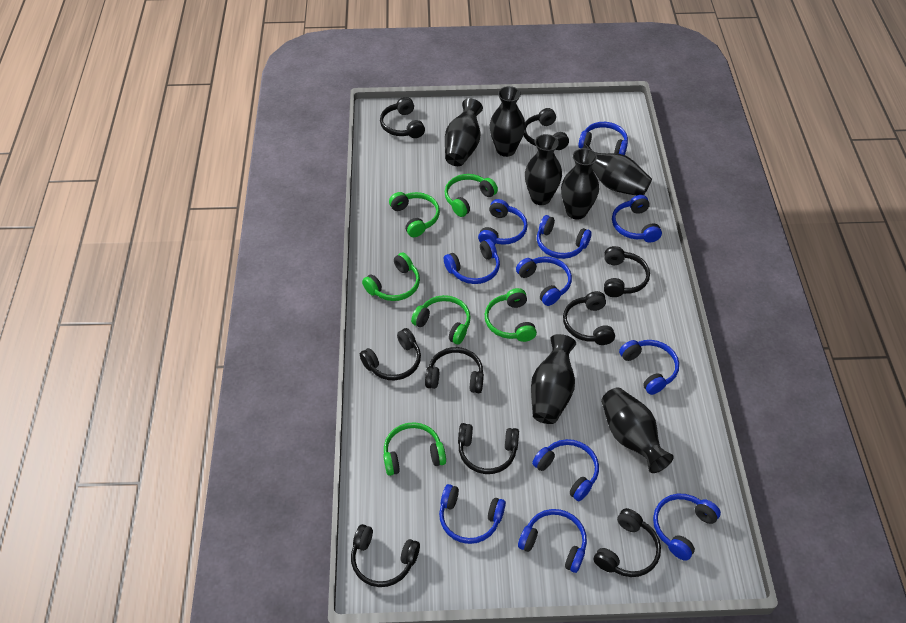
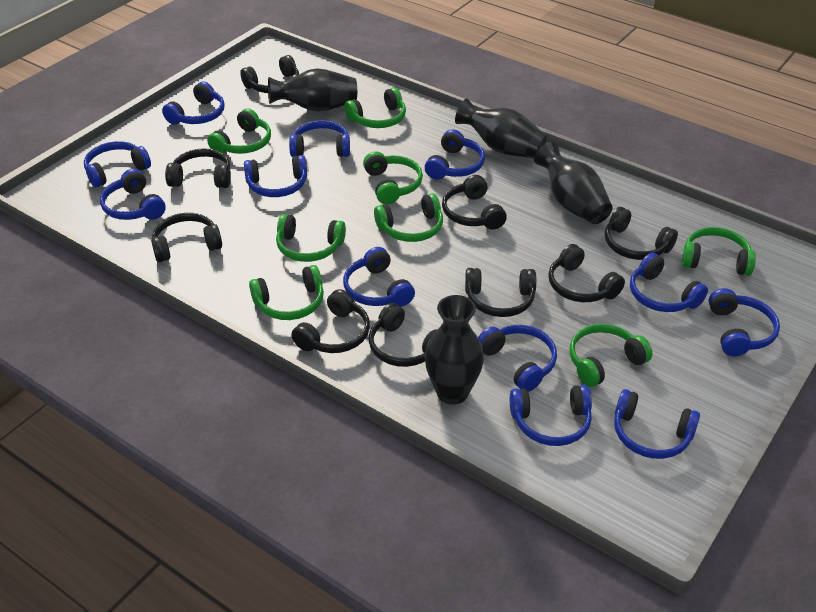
black vase: 7 -> 4
blue headphones: 11 -> 12
green headphones: 6 -> 8

